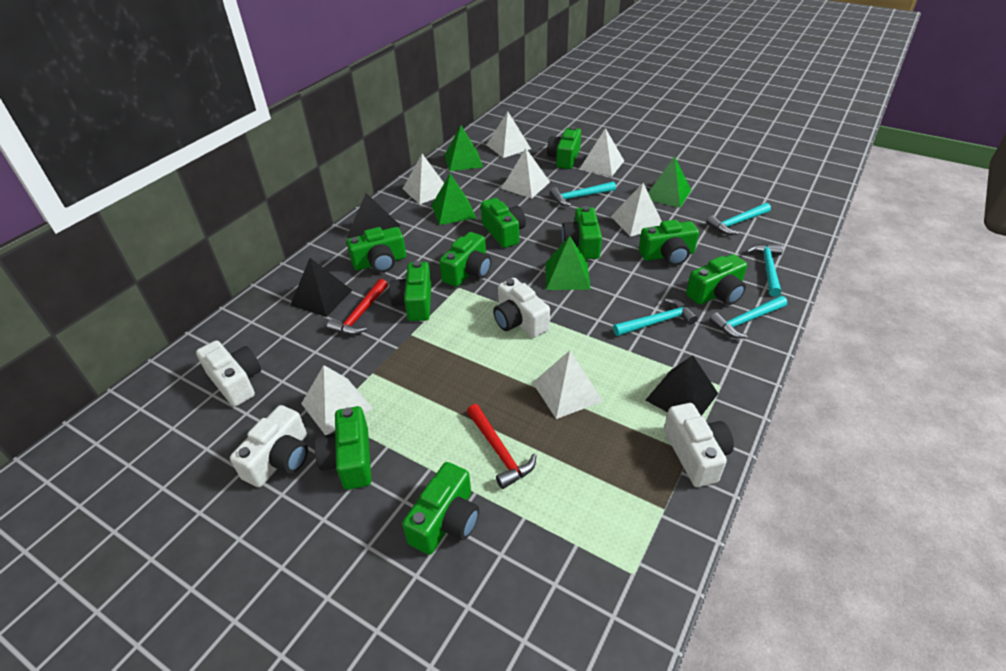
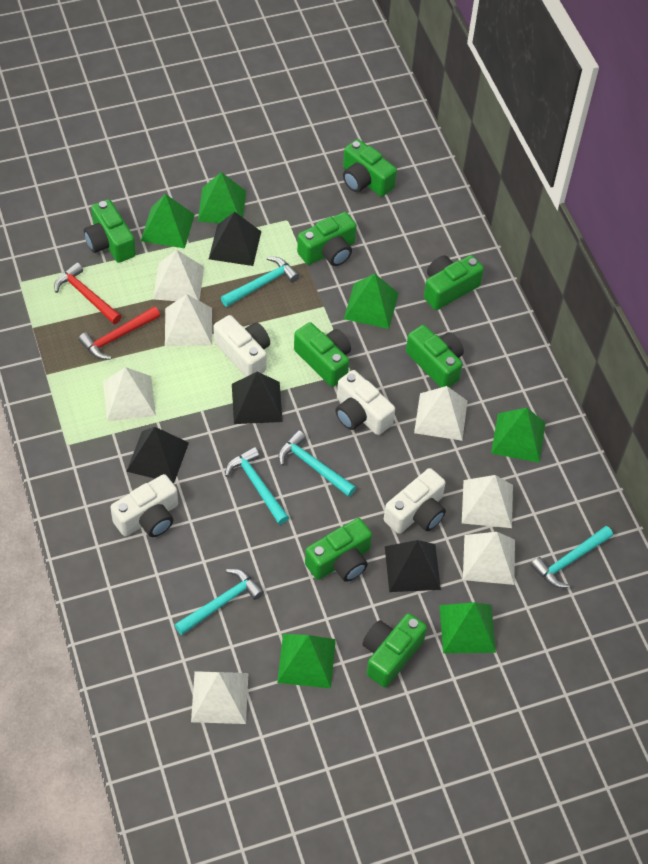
black pyramid: 3 -> 4
green camera: 10 -> 8
green pyramid: 4 -> 6

